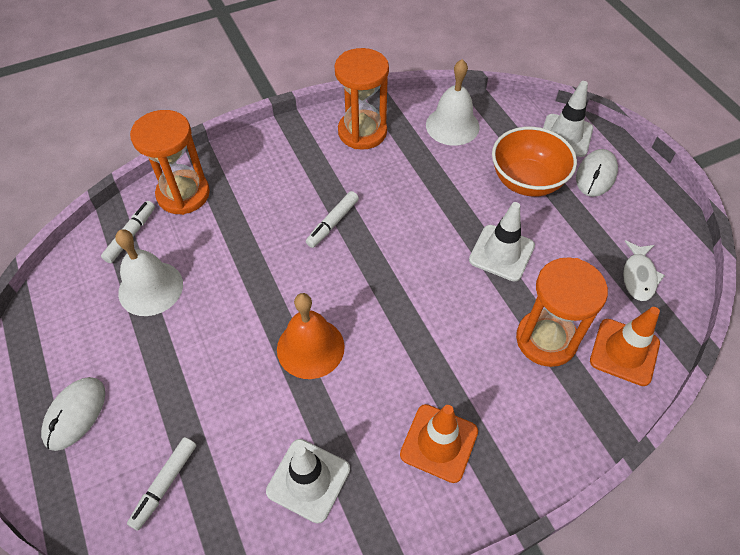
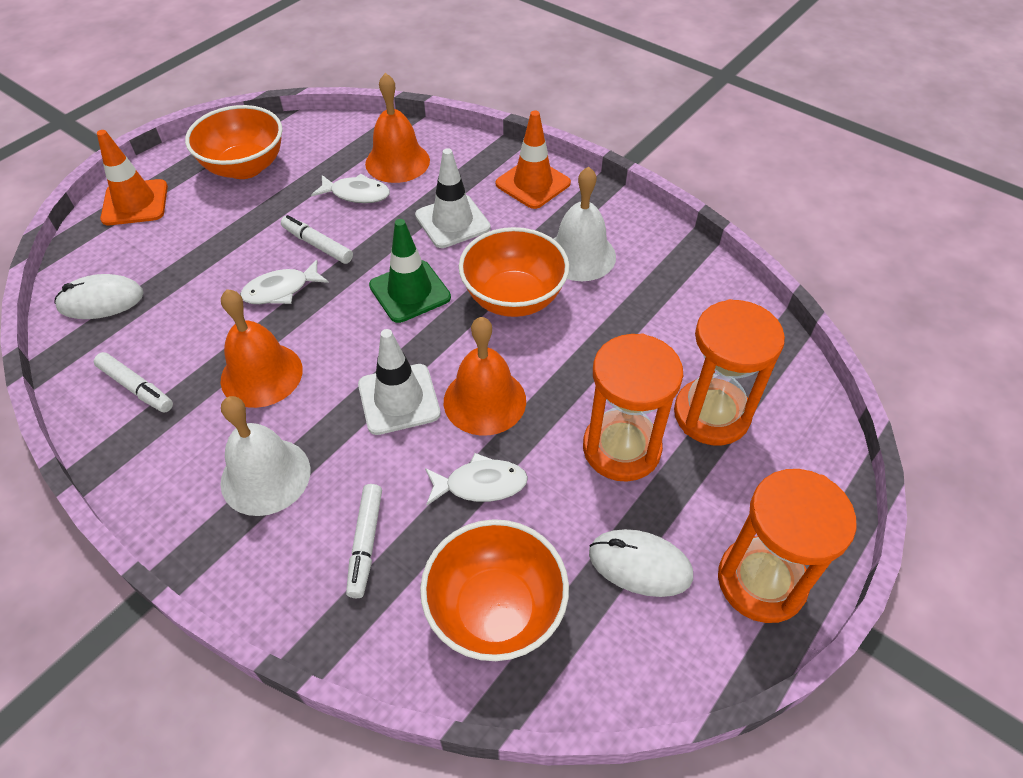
green traffic cone: 0 -> 1
orange bell: 1 -> 3
orange bowl: 1 -> 3
white fish: 1 -> 3
white traffic cone: 3 -> 2

